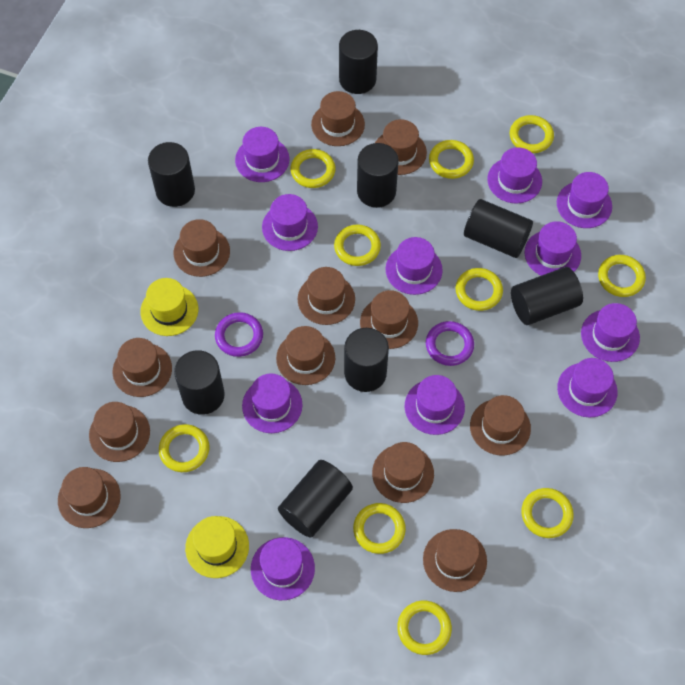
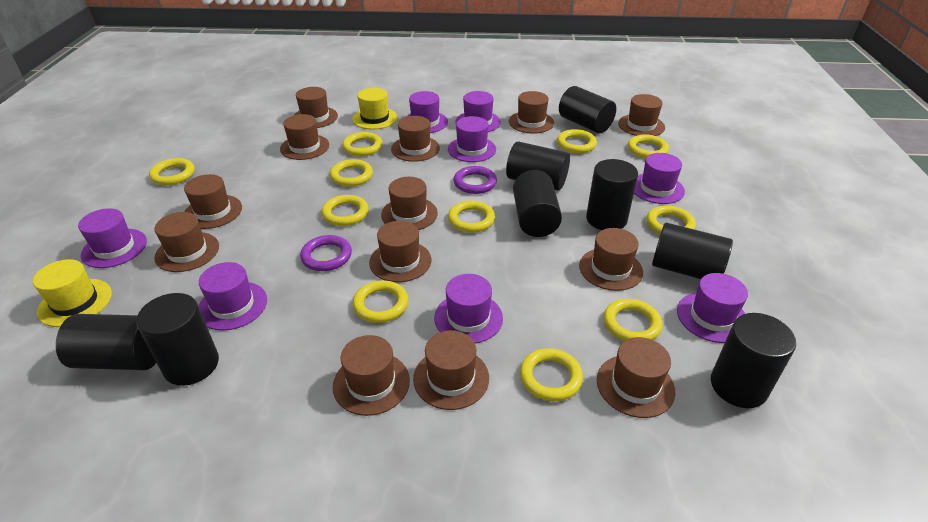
brown hat: 12 -> 13
purple hat: 11 -> 8
yellow ring: 10 -> 11

